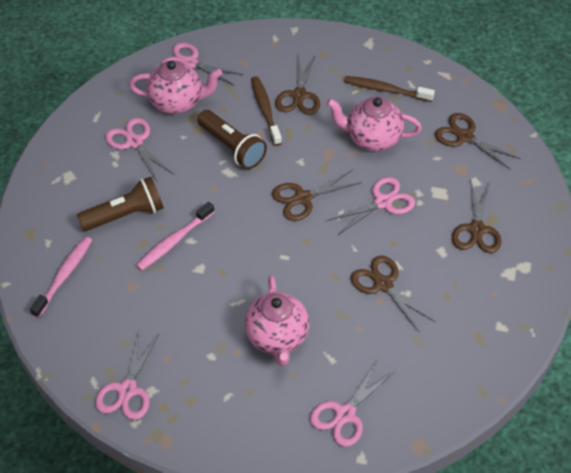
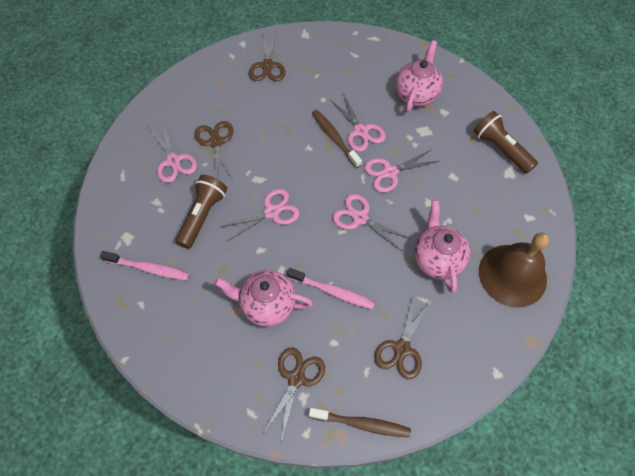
brown bell: 0 -> 1
brown scissors: 5 -> 4

